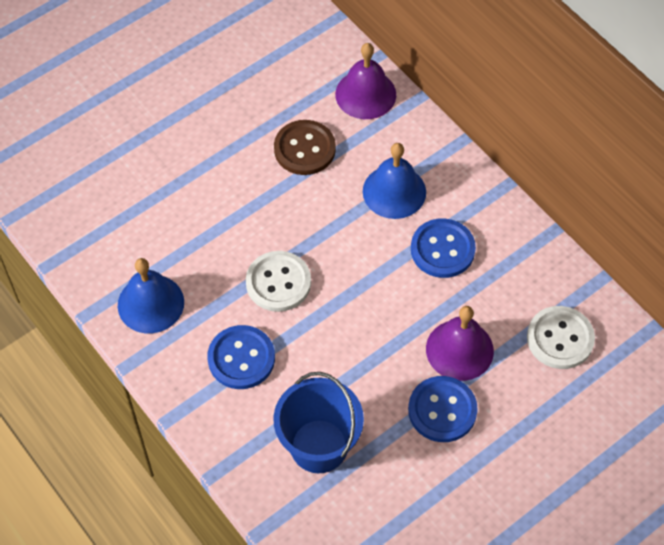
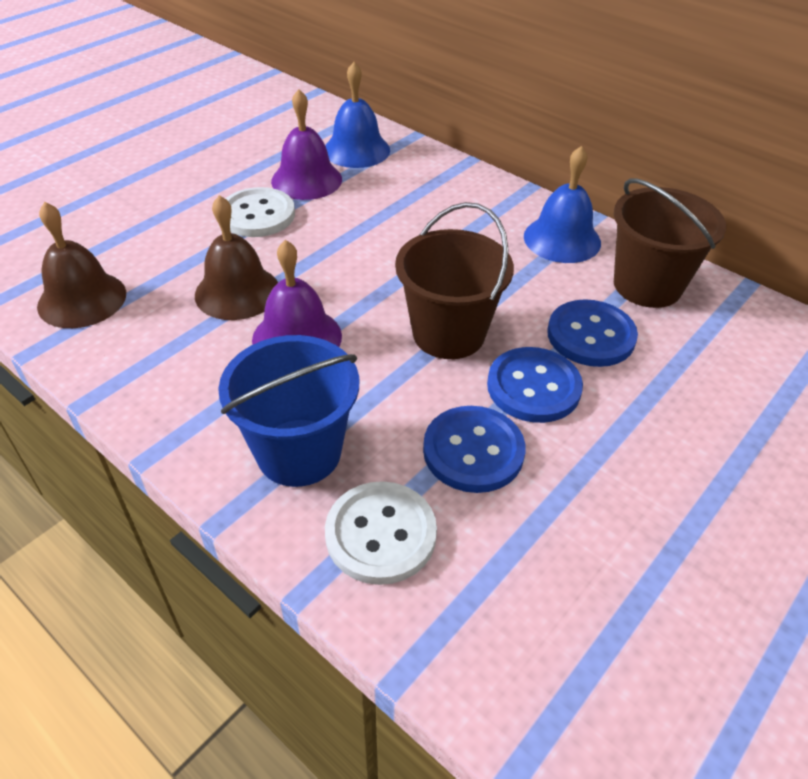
brown bell: 0 -> 2
brown bucket: 0 -> 2
brown button: 1 -> 0

